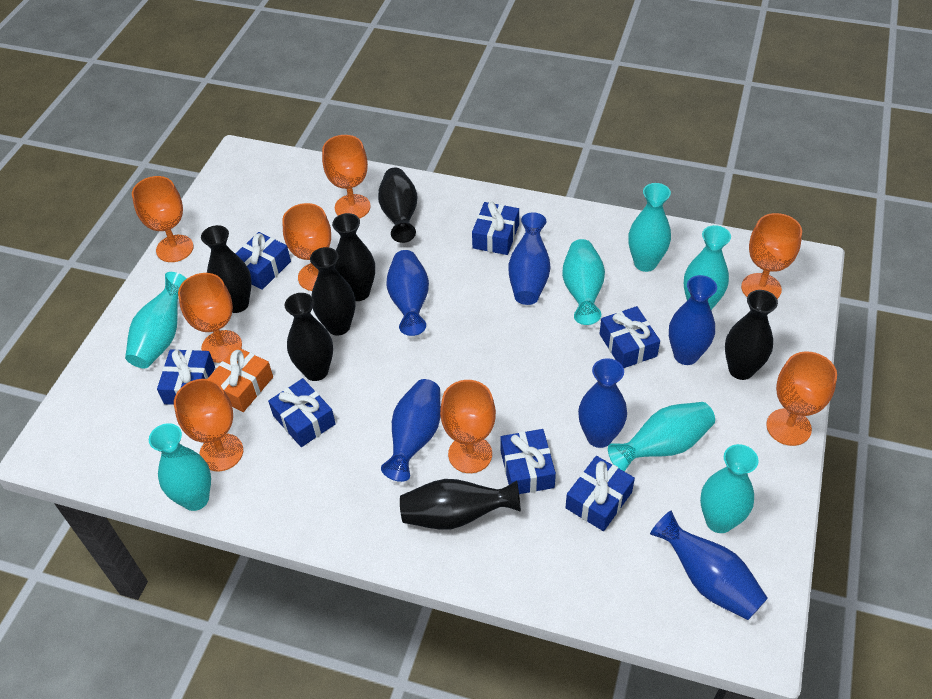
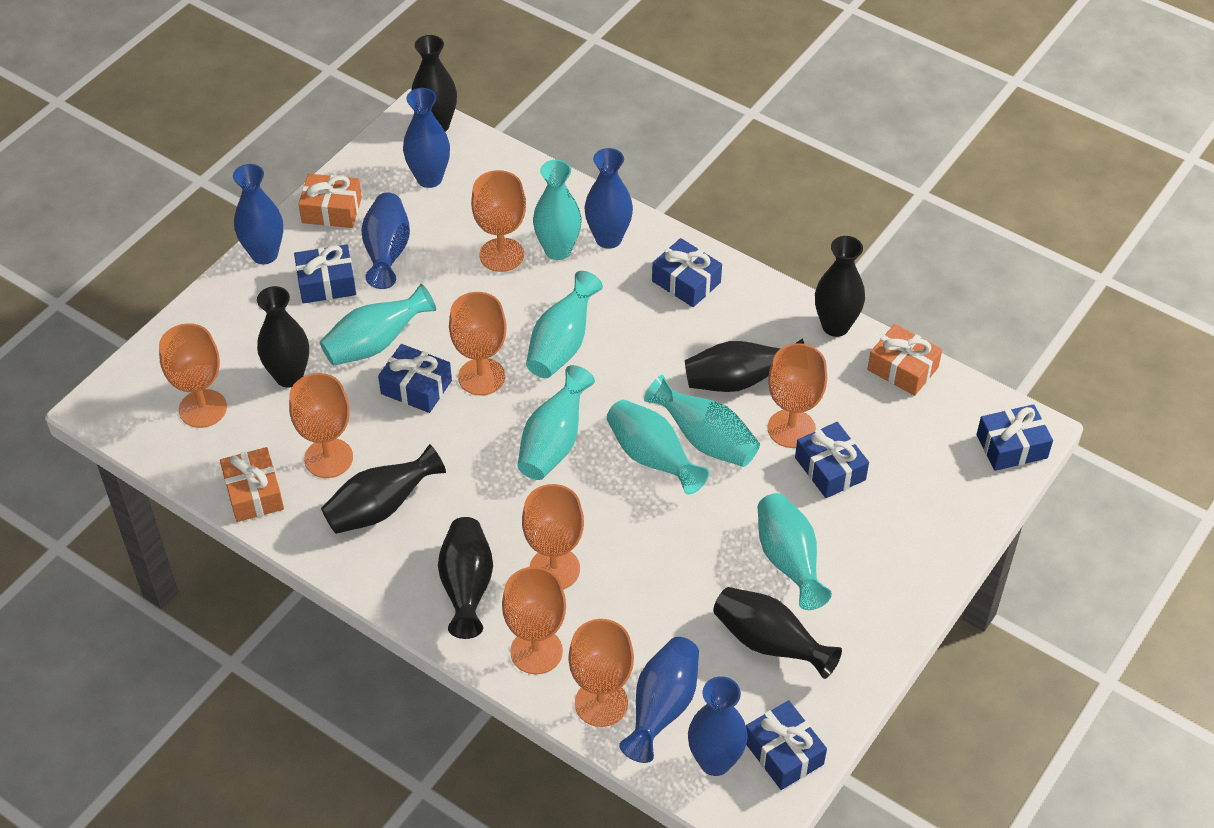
blue gift: 7 -> 6
orange gift: 1 -> 3

